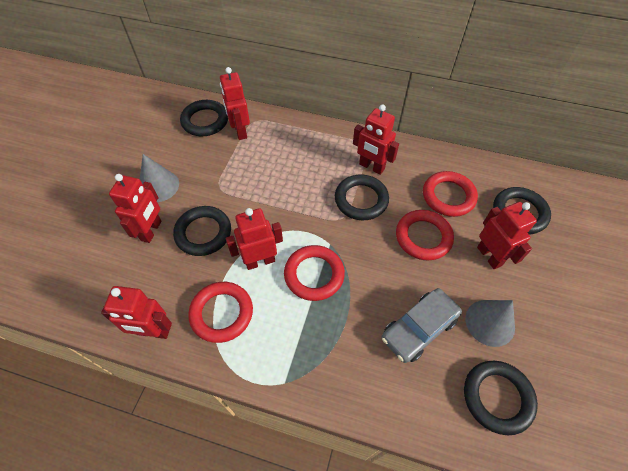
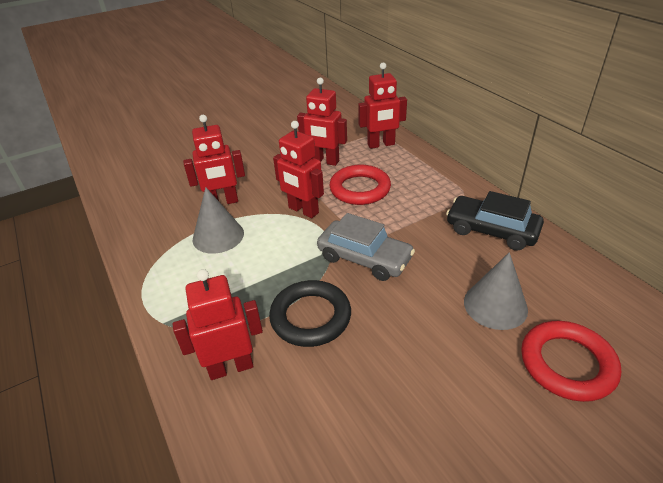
black car: 0 -> 1
black ring: 5 -> 1
red ring: 4 -> 2
red robot: 6 -> 5

